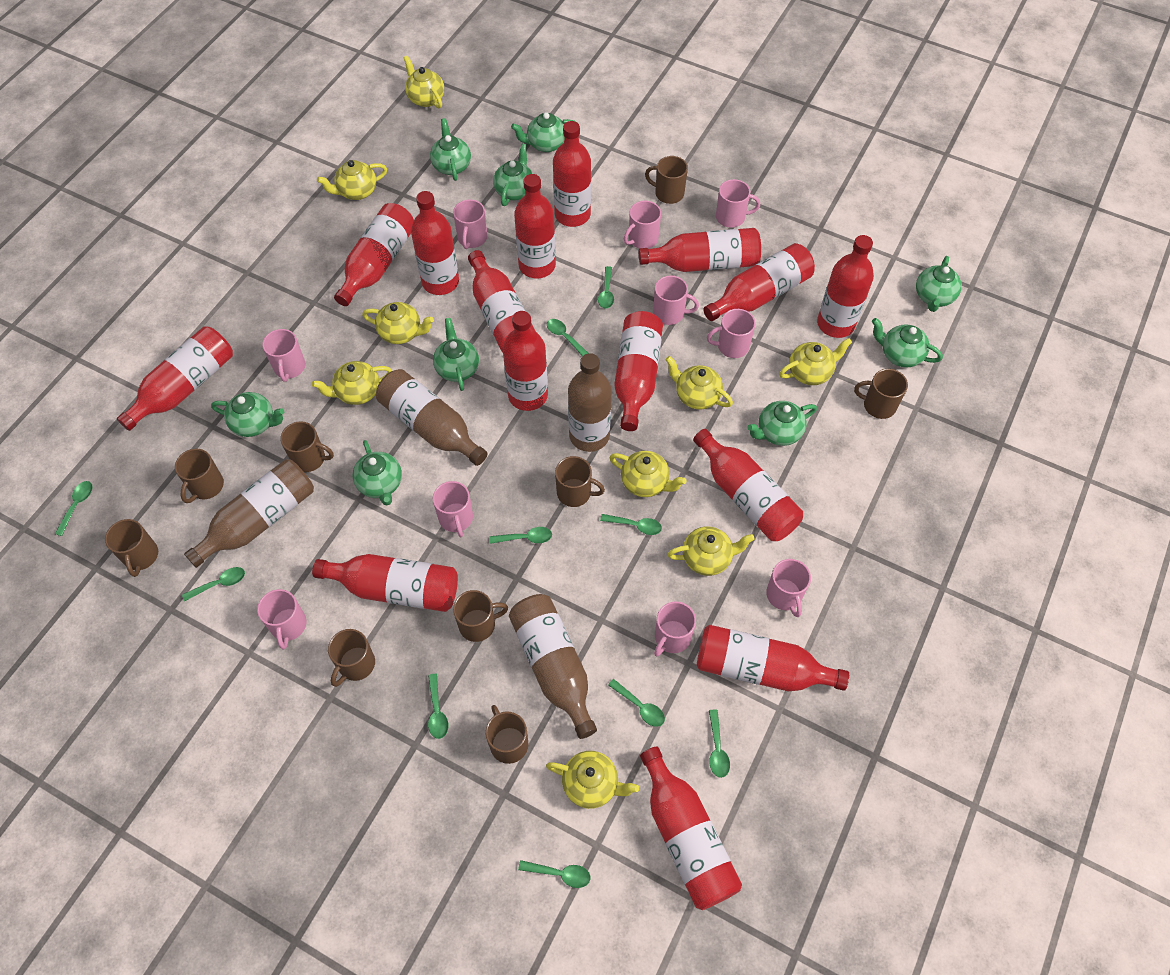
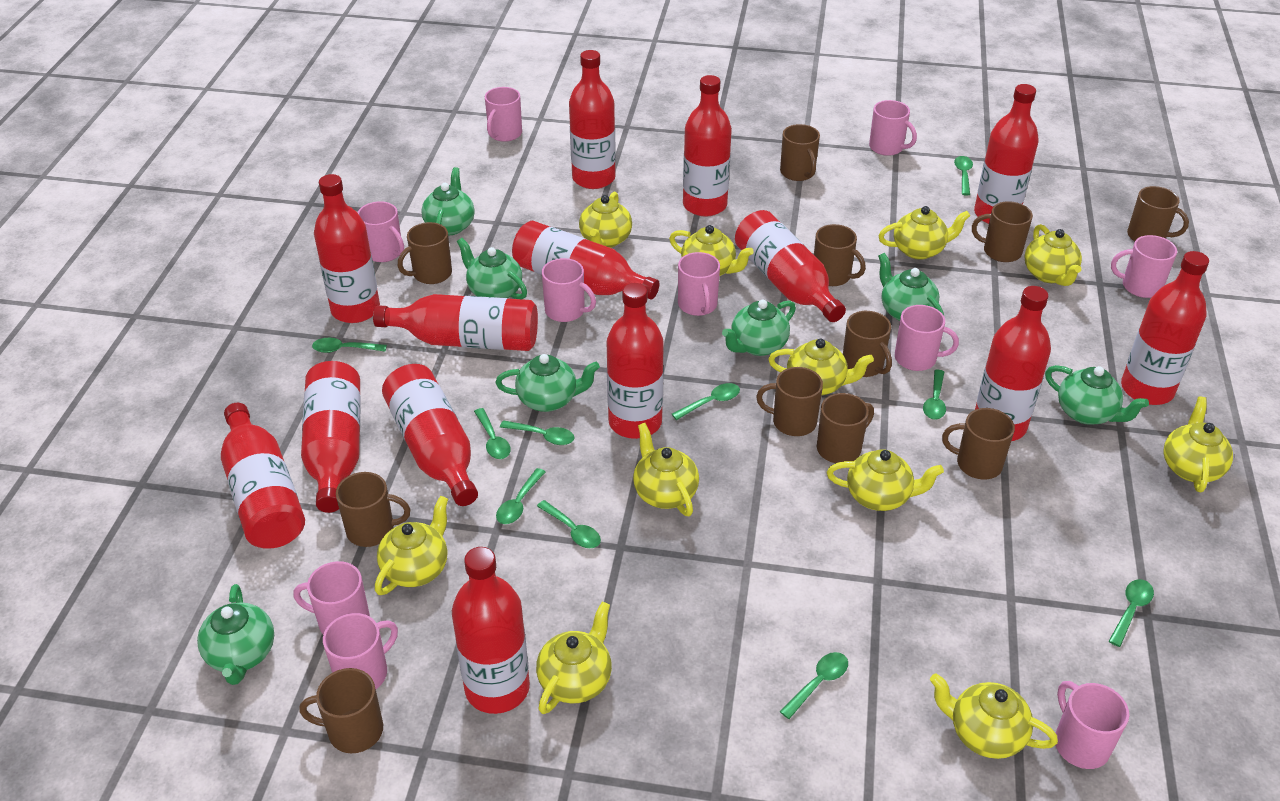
brown bottle: 4 -> 0
brown mug: 9 -> 11
green teapot: 9 -> 7
red bottle: 15 -> 14
yellow teapot: 9 -> 11

